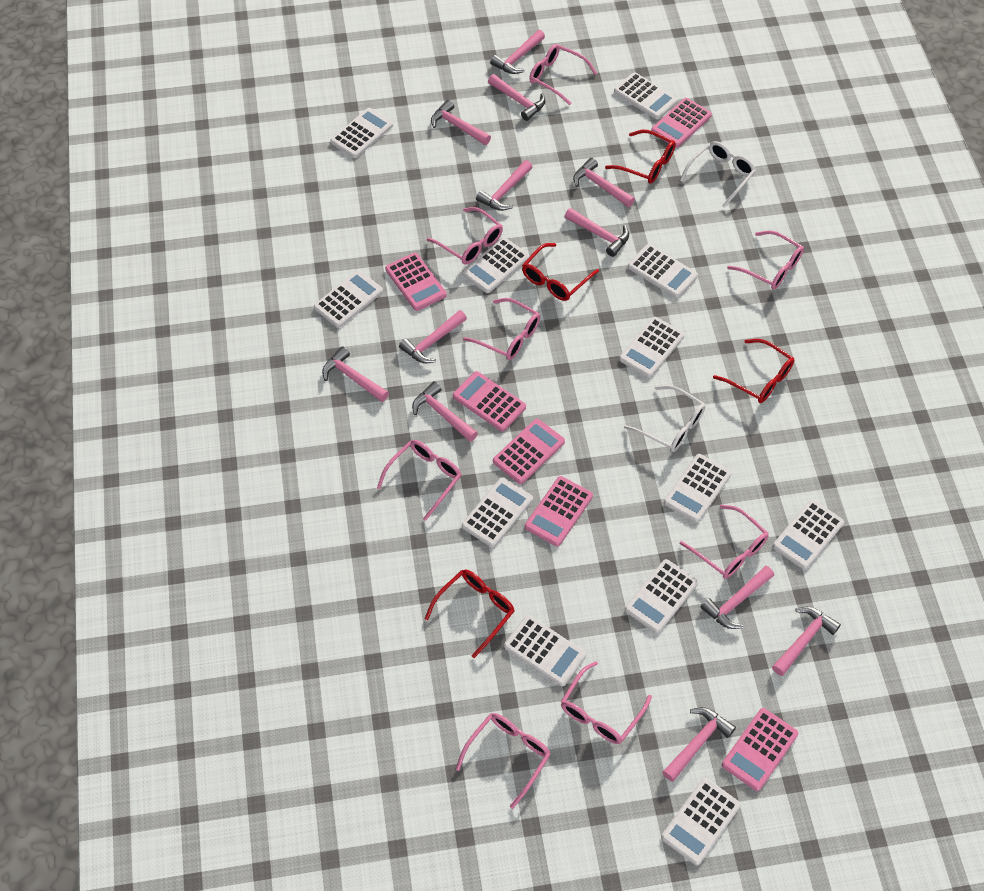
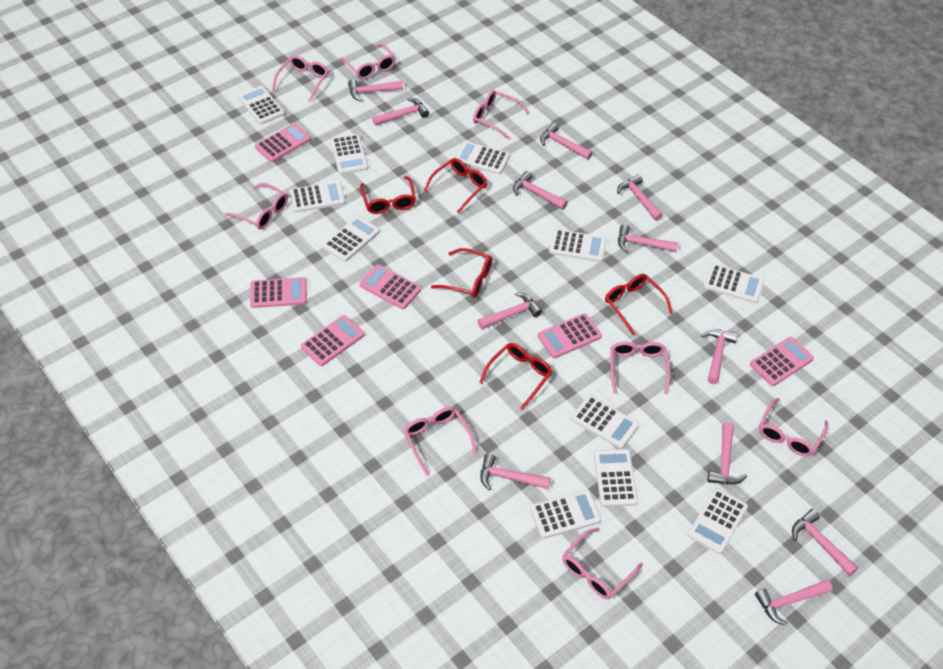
red glasses: 4 -> 5
white calculator: 12 -> 11
white glasses: 2 -> 0

